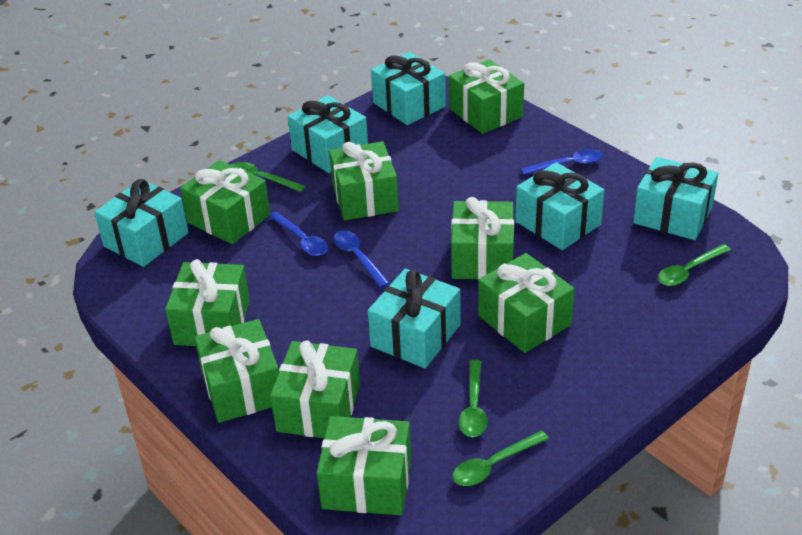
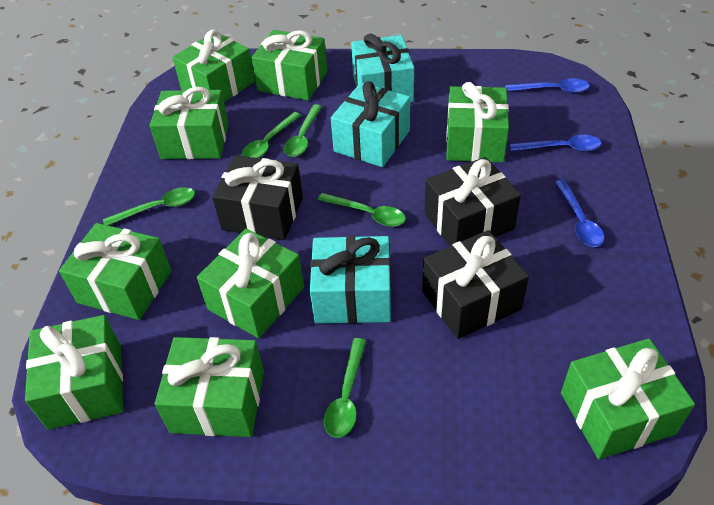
black gift: 0 -> 3
green spoon: 4 -> 5
turquoise gift: 6 -> 3

